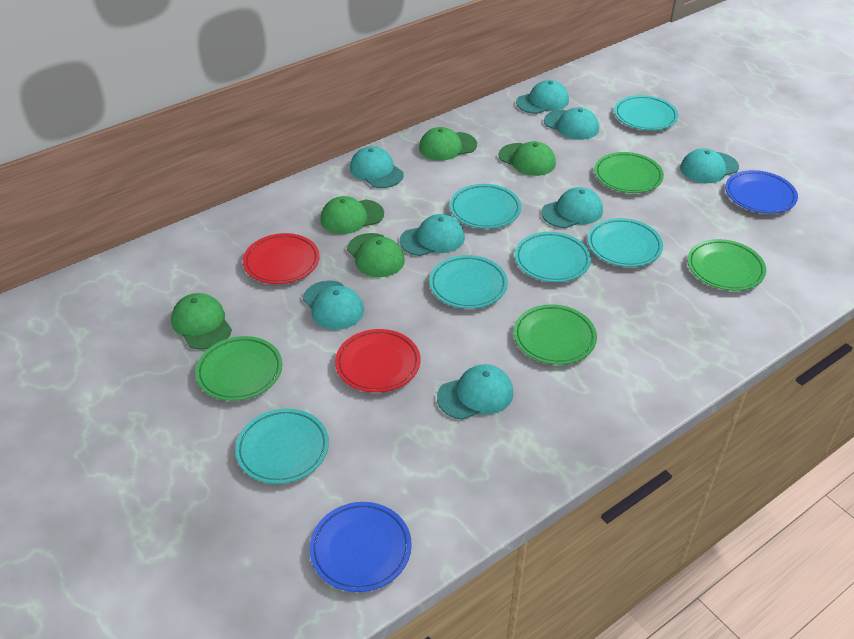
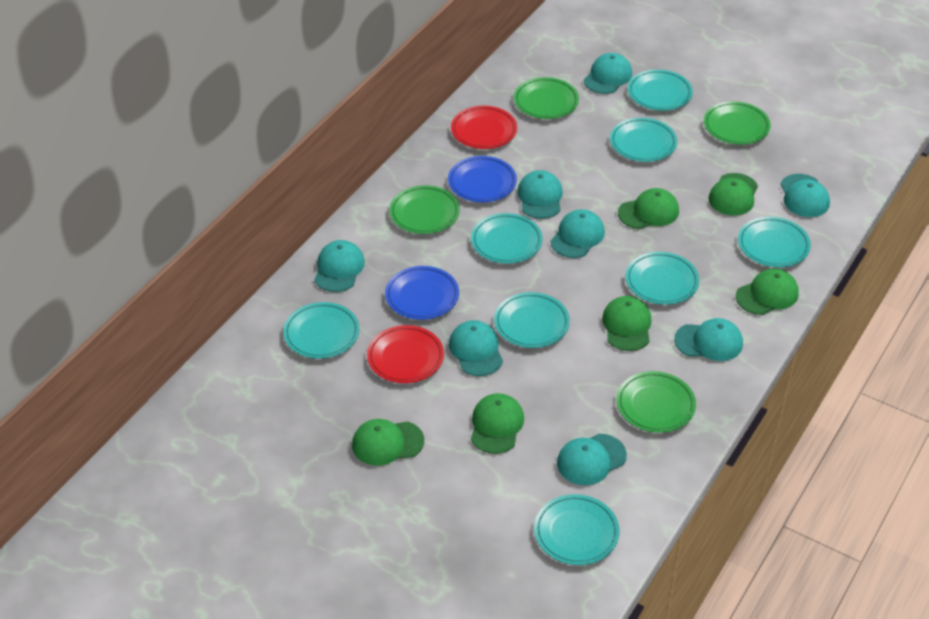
green cap: 5 -> 6
turquoise plate: 6 -> 8

